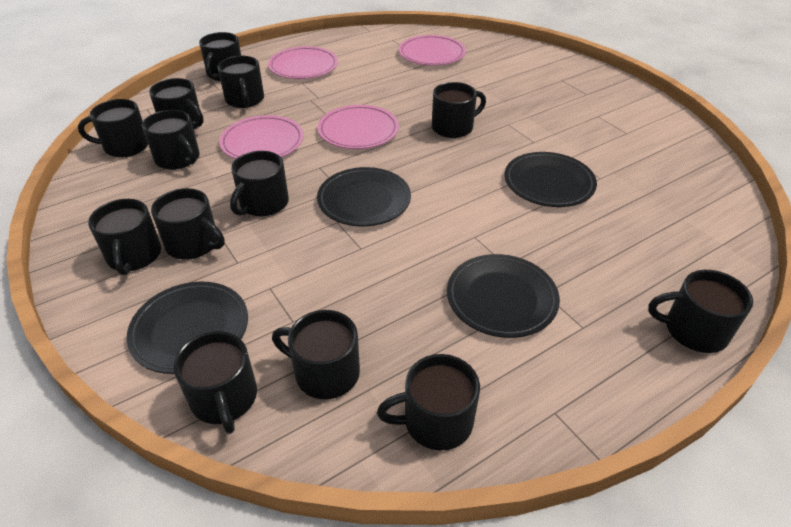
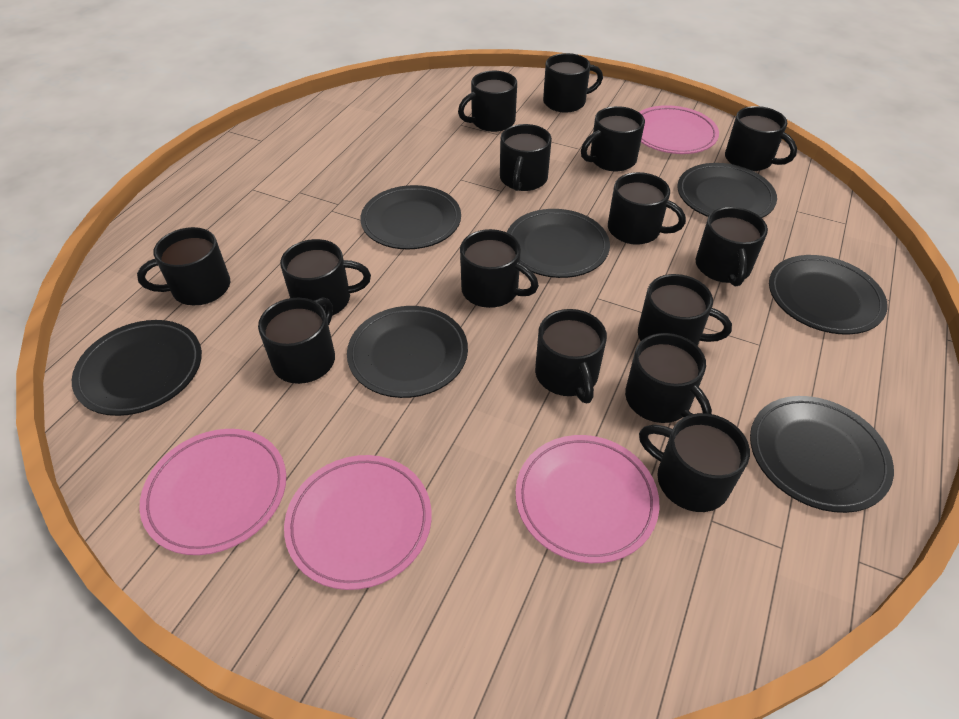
black mug: 13 -> 15
black plate: 4 -> 7

